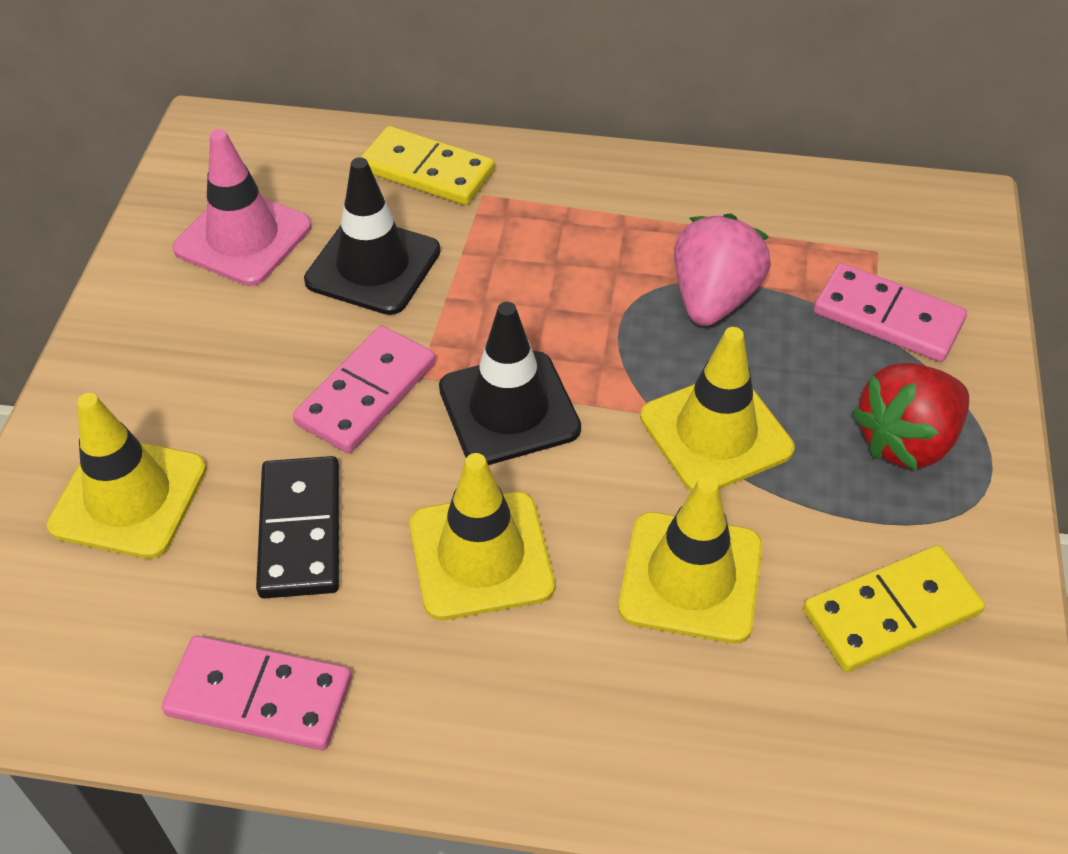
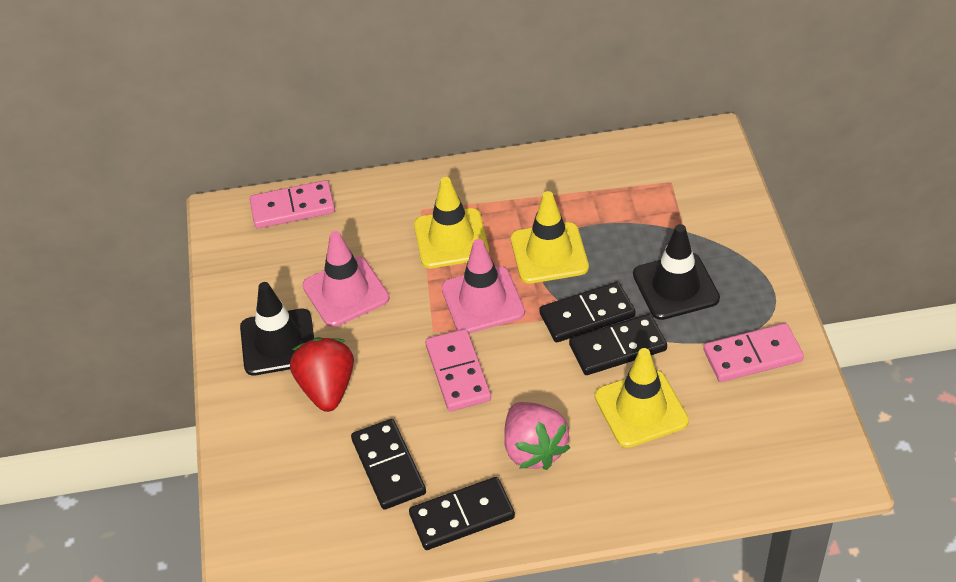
black domino: 1 -> 4
pink traffic cone: 1 -> 2
yellow domino: 2 -> 0
yellow traffic cone: 4 -> 3

